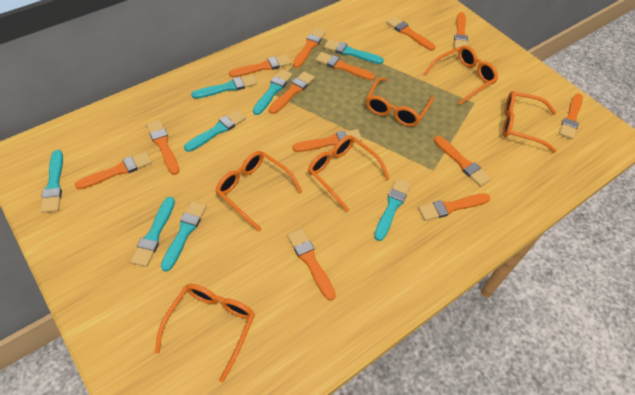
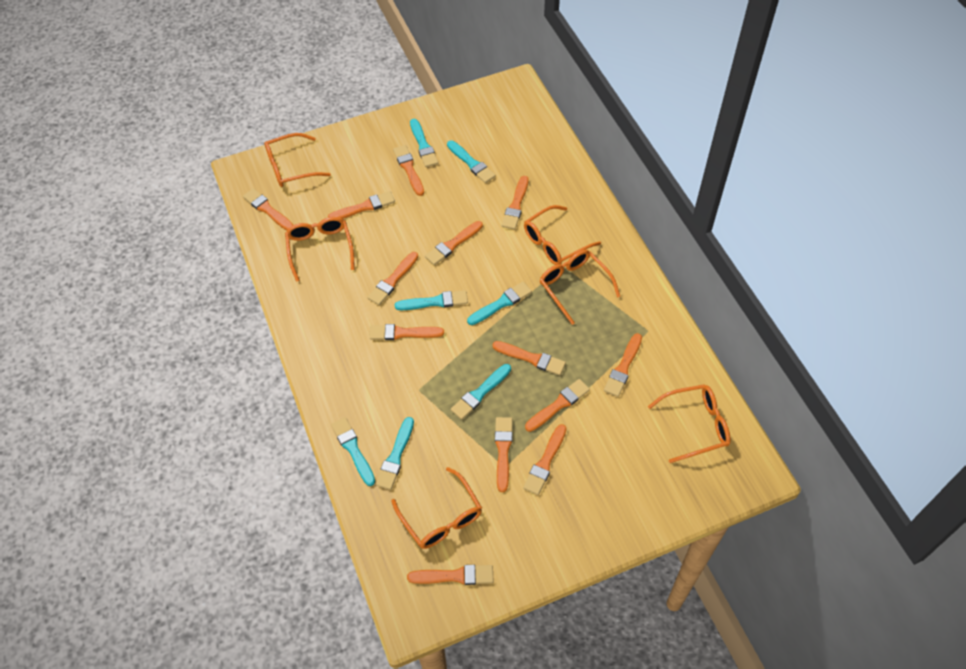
turquoise brush: 8 -> 7

